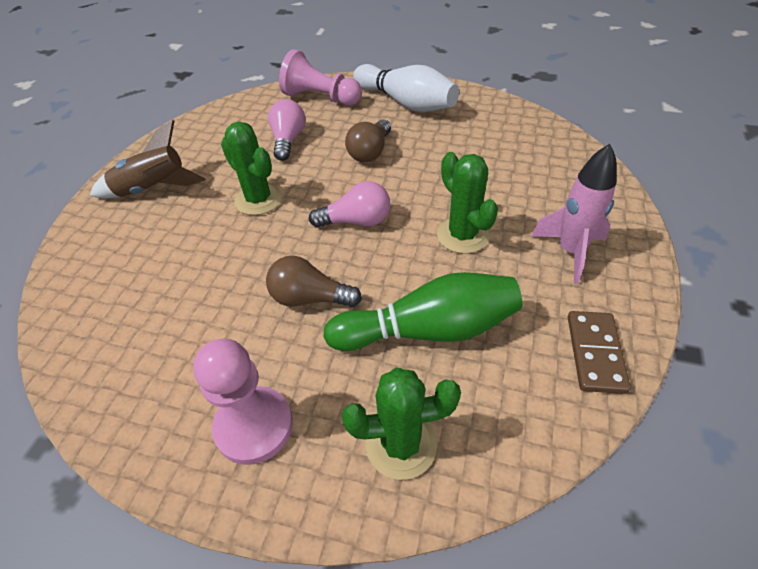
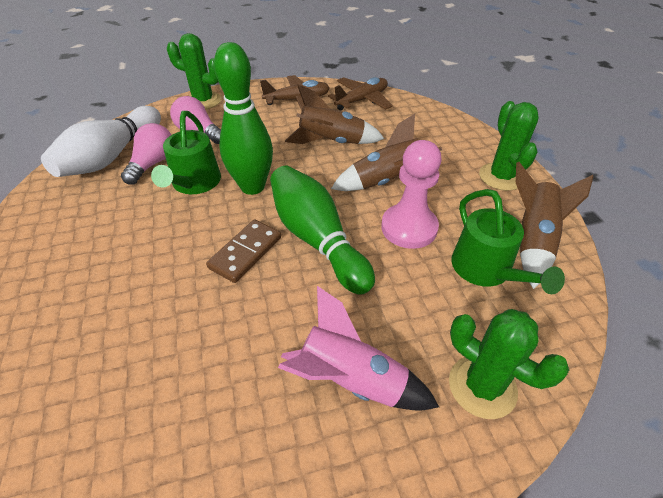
brown light bulb: 2 -> 0
brown plane: 0 -> 2
brown rocket: 1 -> 3
green bowling pin: 1 -> 2
green watering can: 0 -> 2
pink pawn: 2 -> 1

